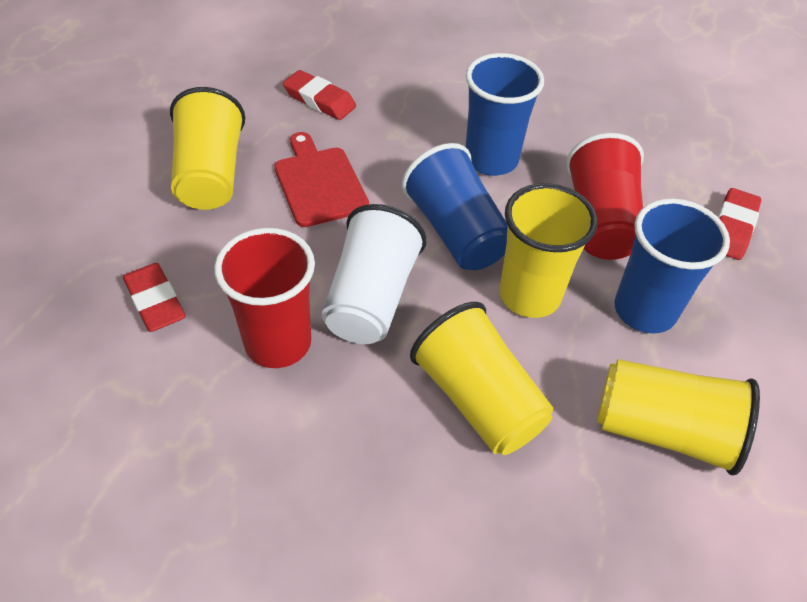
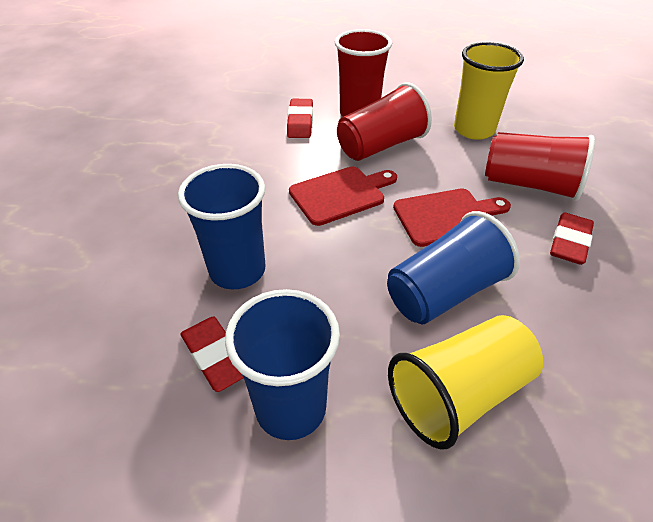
red cup: 2 -> 3
red cutting board: 1 -> 2
white cup: 1 -> 0
yellow cup: 4 -> 2

